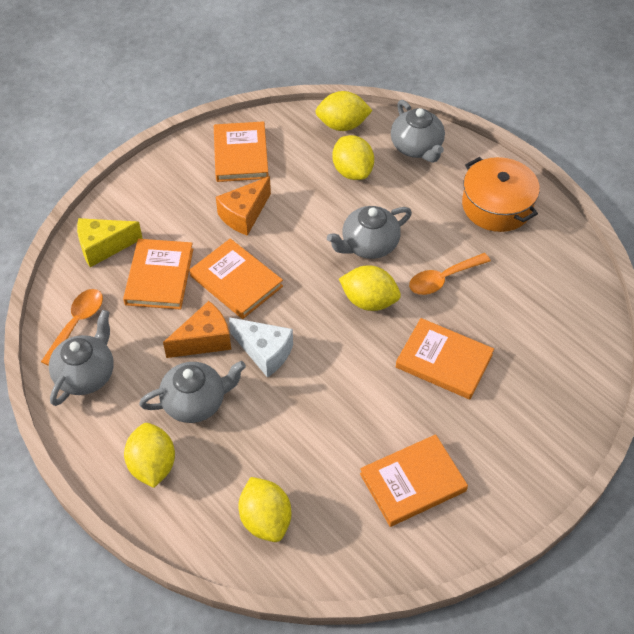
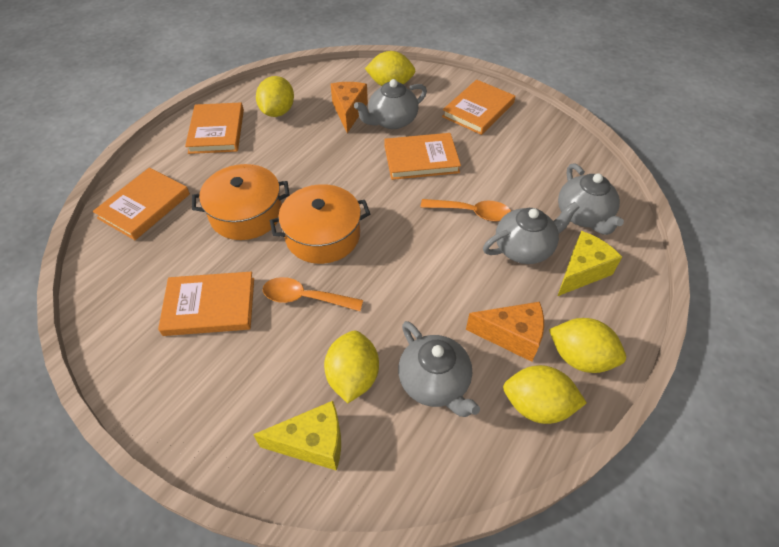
orange pot: 1 -> 2
white cheese: 1 -> 0
yellow cheese: 1 -> 2

